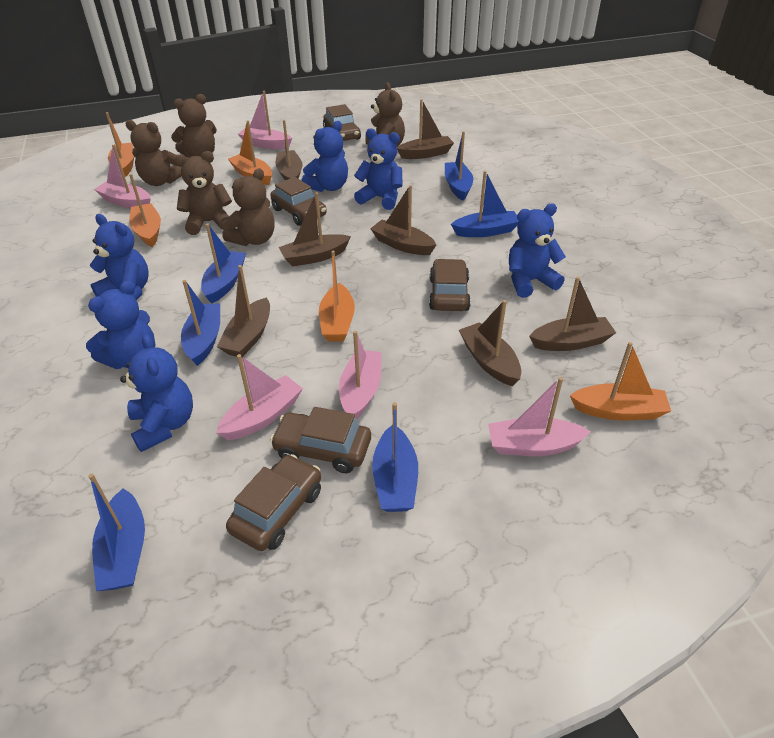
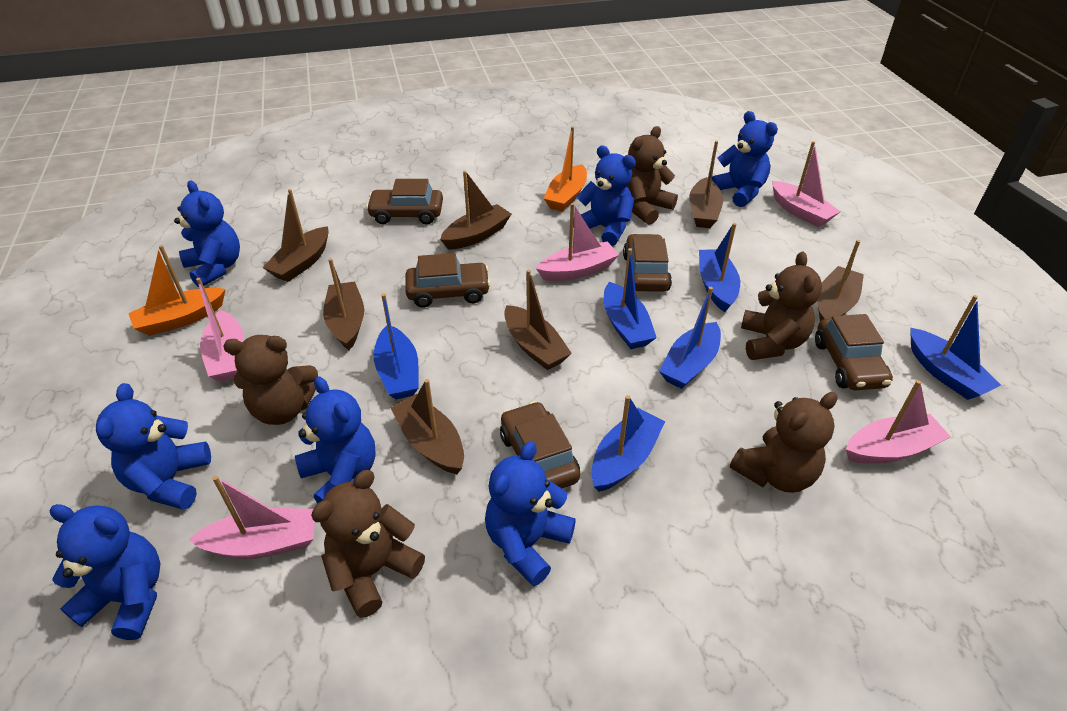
blue teddy bear: 6 -> 7
orange boat: 5 -> 2

